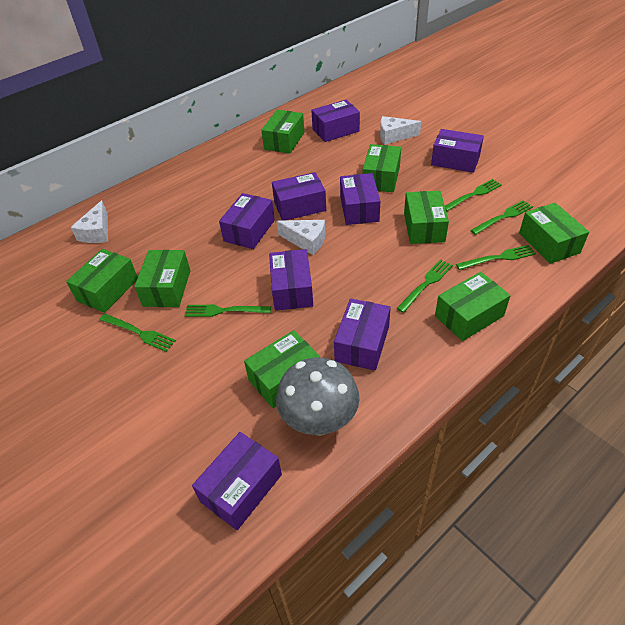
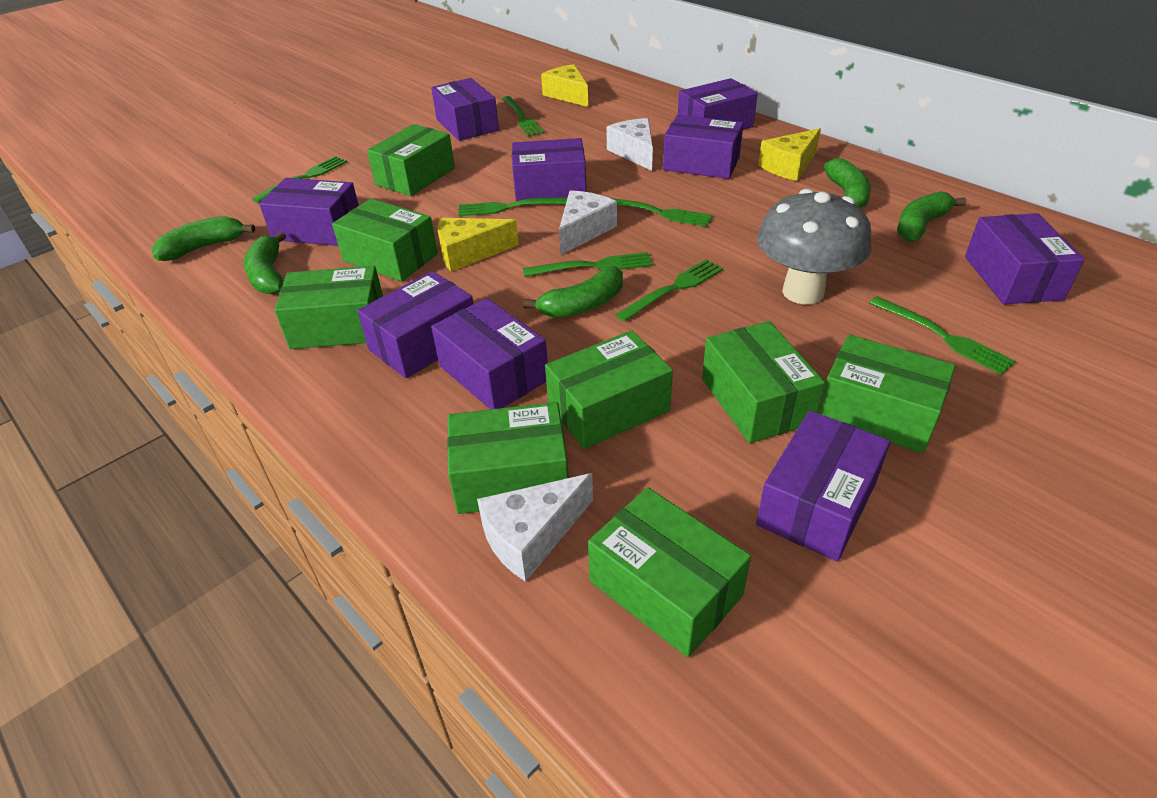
green banana: 0 -> 5
green fork: 6 -> 7
purple box: 8 -> 9
yellow cheese: 0 -> 3

